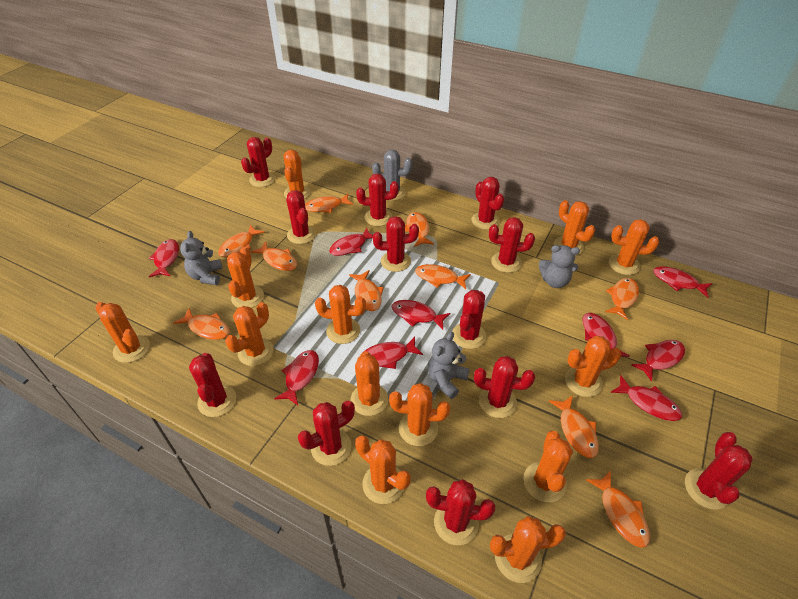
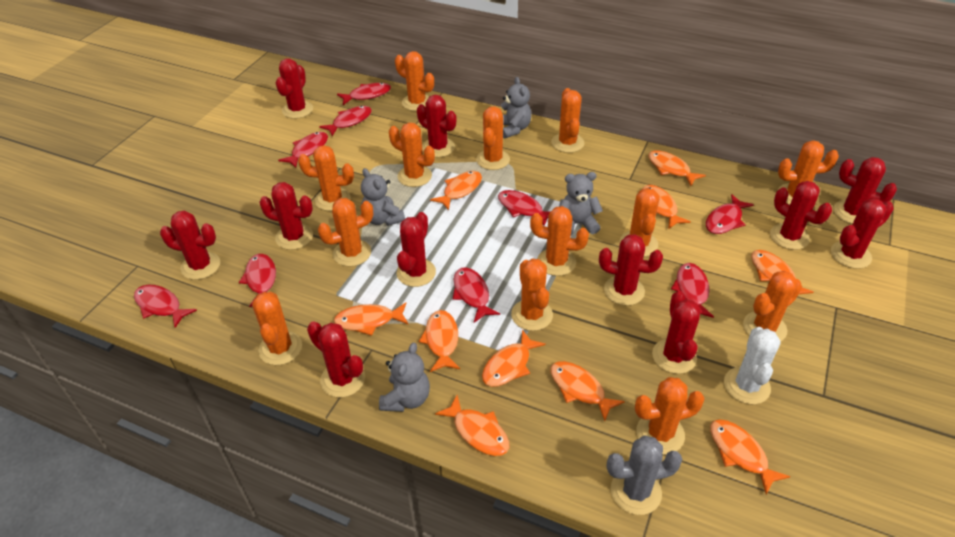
grey teddy bear: 3 -> 4
red cactus: 12 -> 11
white cactus: 0 -> 1

